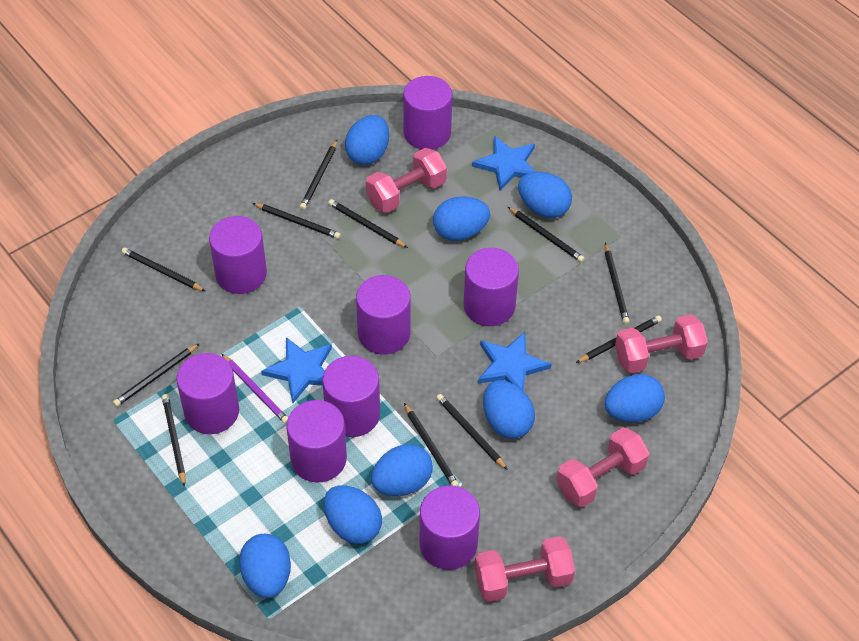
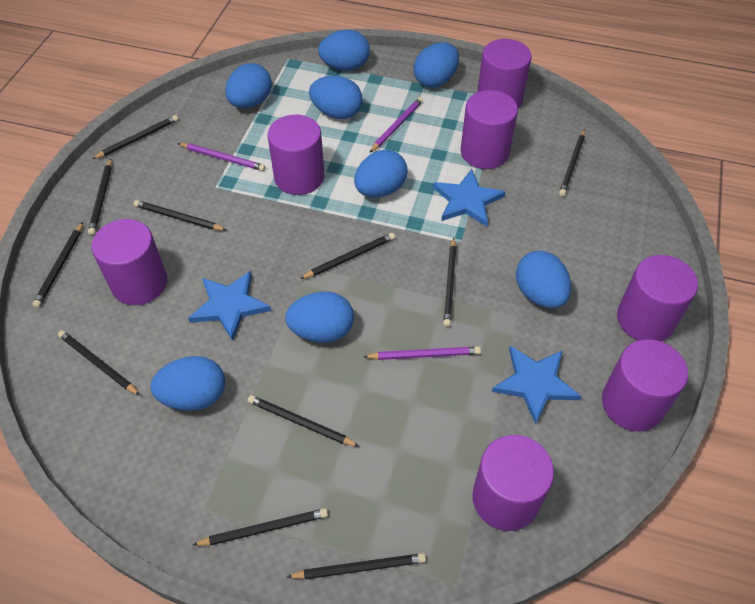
pink dumbbell: 4 -> 0
purple cylinder: 8 -> 7
purple pencil: 1 -> 3

